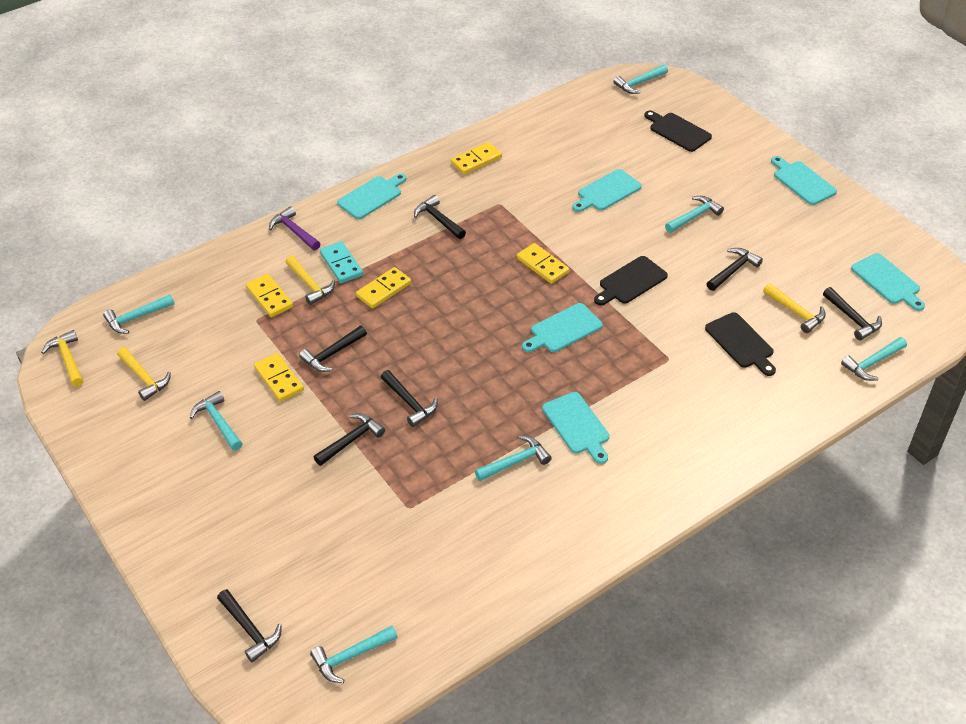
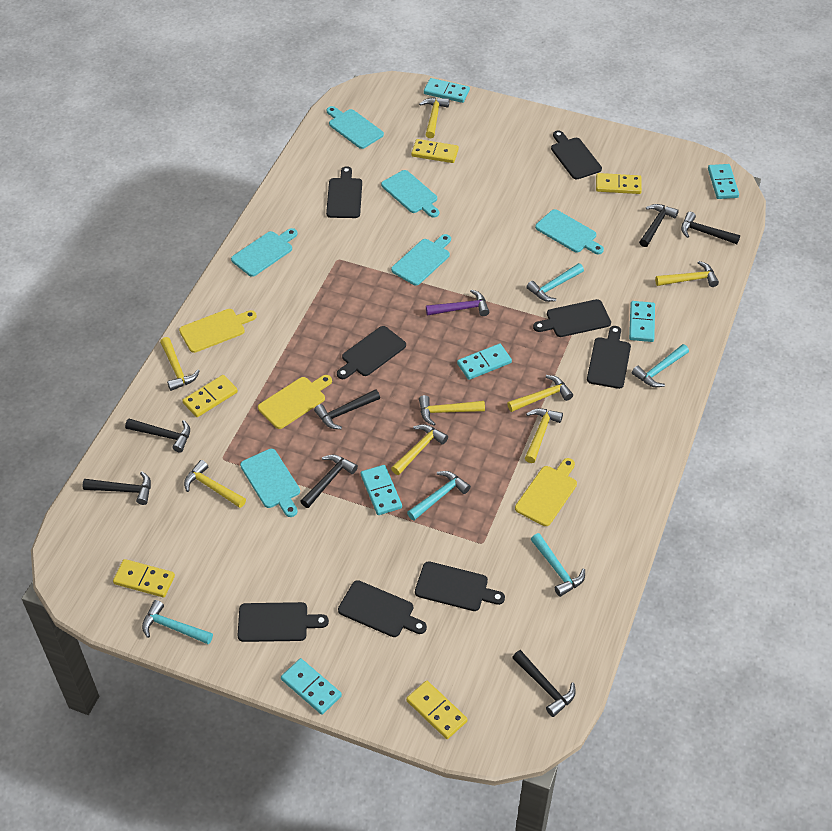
black cutting board: 3 -> 8
turquoise domino: 1 -> 6
turquoise hammer: 7 -> 5
yellow cutting board: 0 -> 3
yellow hammer: 4 -> 8

